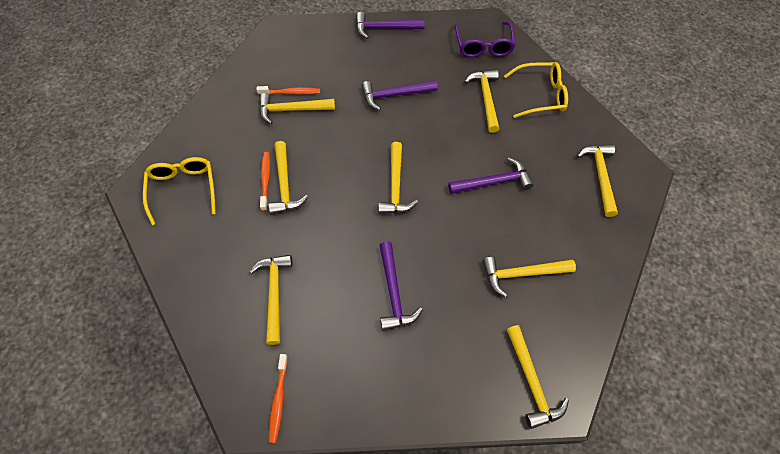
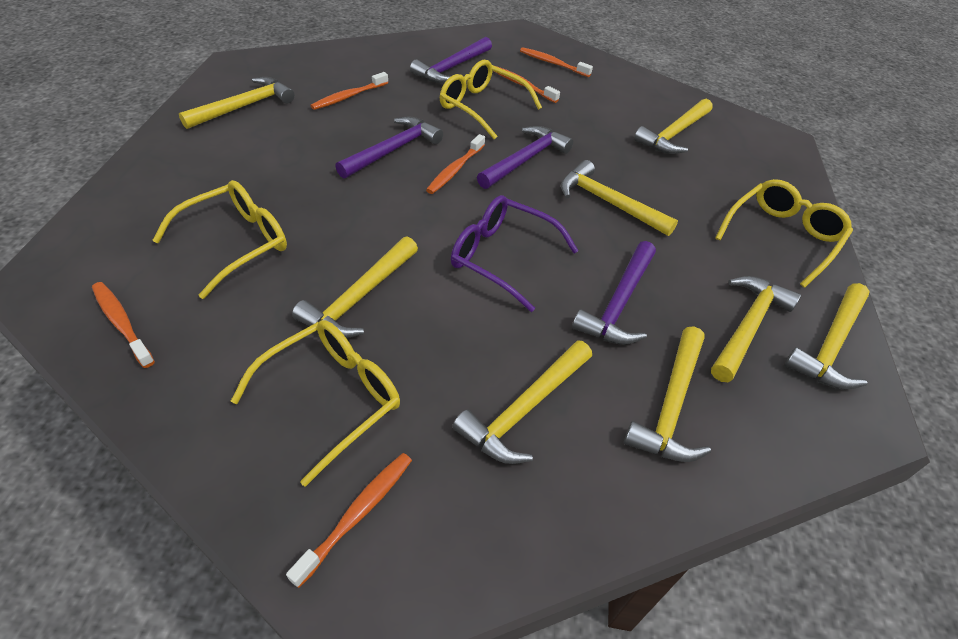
orange toothbrush: 3 -> 6
yellow glasses: 2 -> 4

